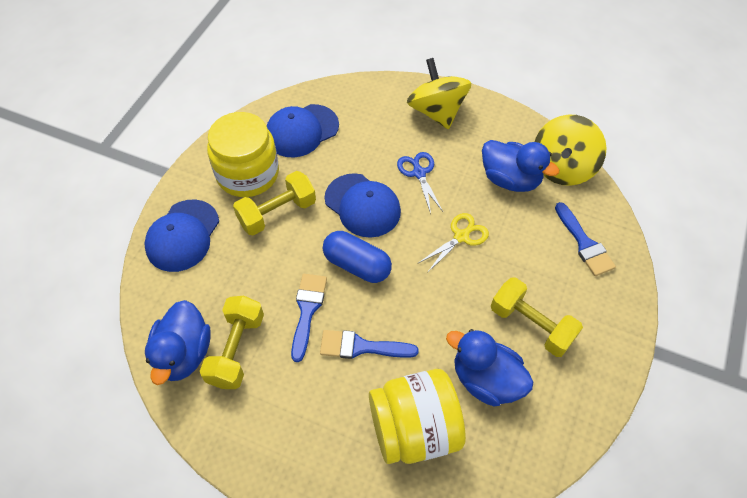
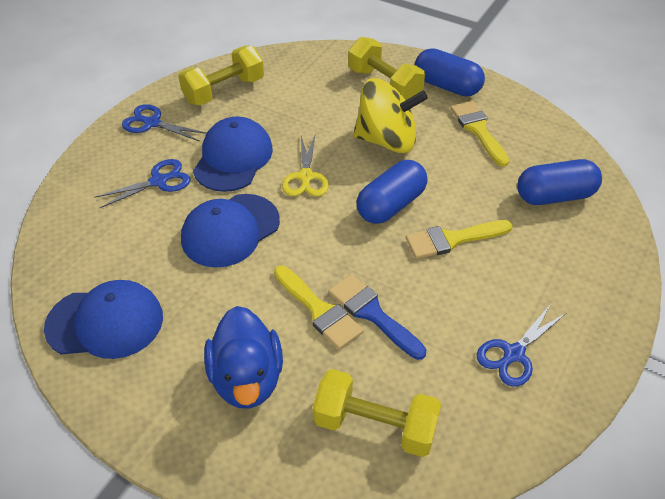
blue brush: 3 -> 1
blue capsule: 1 -> 3
blue duck: 3 -> 1
blue scissors: 1 -> 3
yellow brush: 0 -> 3
yellow jar: 2 -> 0
yellow spinning top: 2 -> 1

